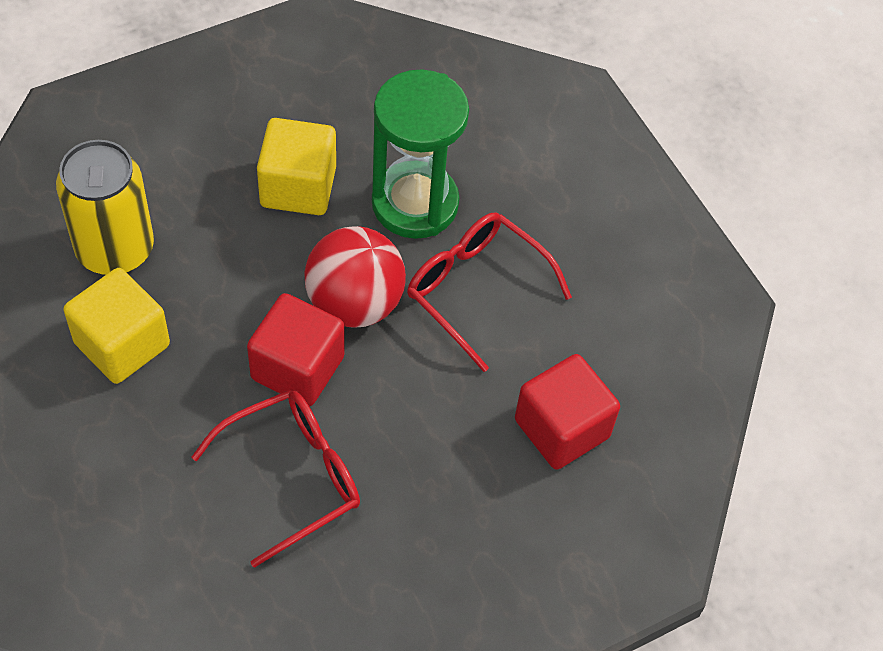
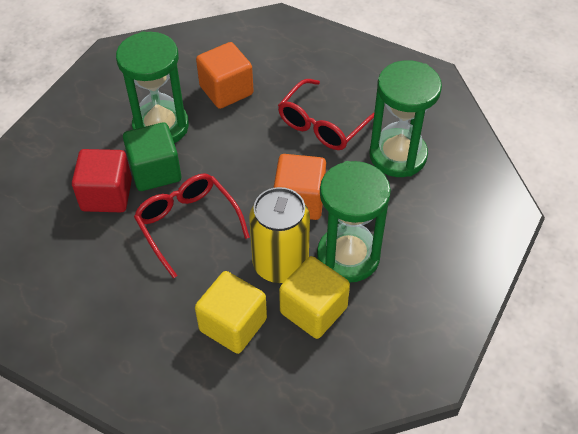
green cube: 0 -> 1
green hourglass: 1 -> 3
orange cube: 0 -> 2
red ball: 1 -> 0
red cube: 2 -> 1

